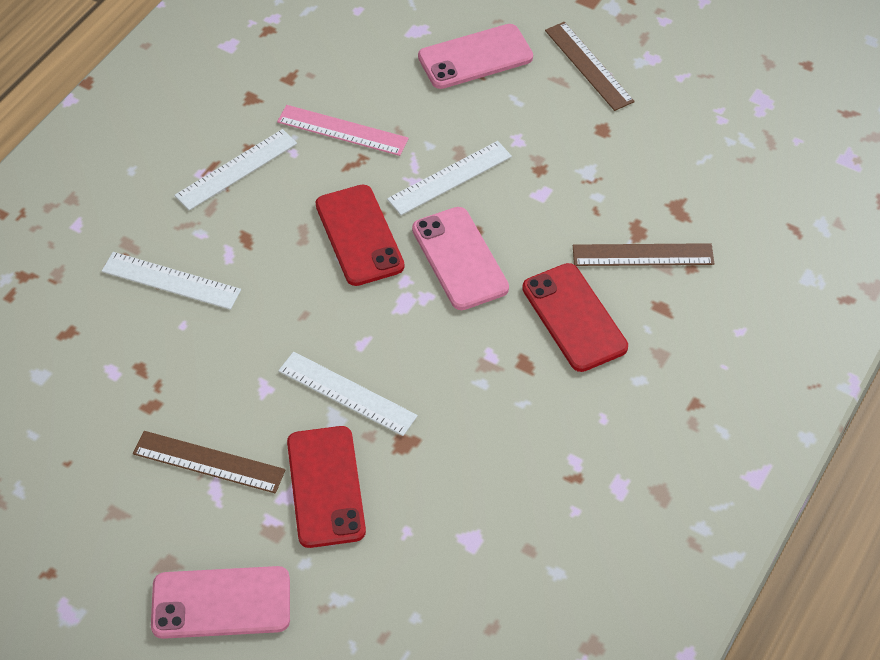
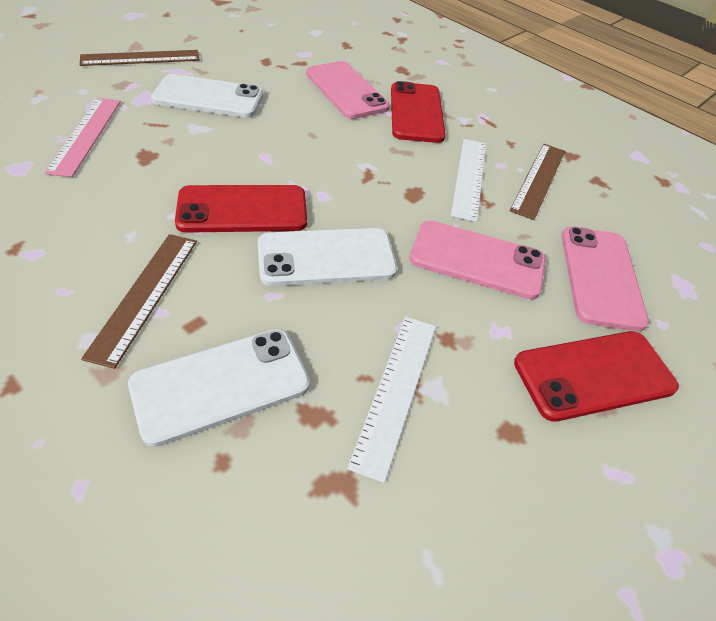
white phone: 0 -> 3
white ruler: 4 -> 2

